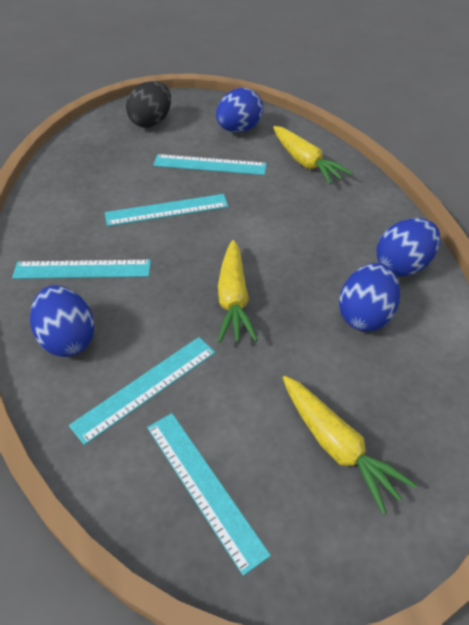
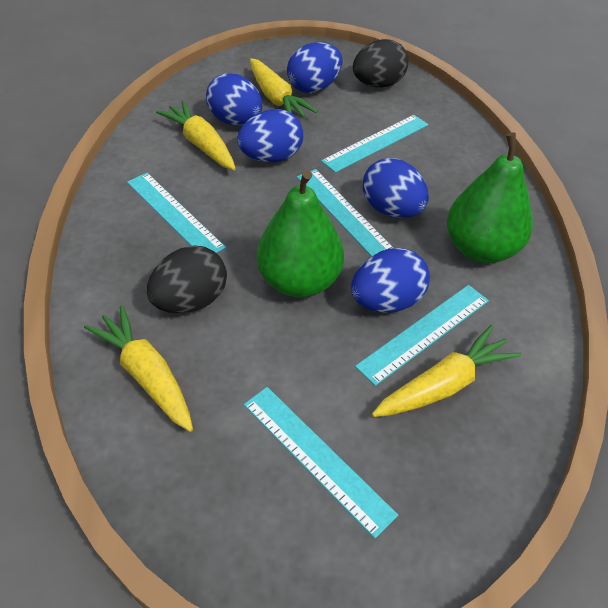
black egg: 1 -> 2
blue egg: 4 -> 5
green pear: 0 -> 2
yellow carrot: 3 -> 4

